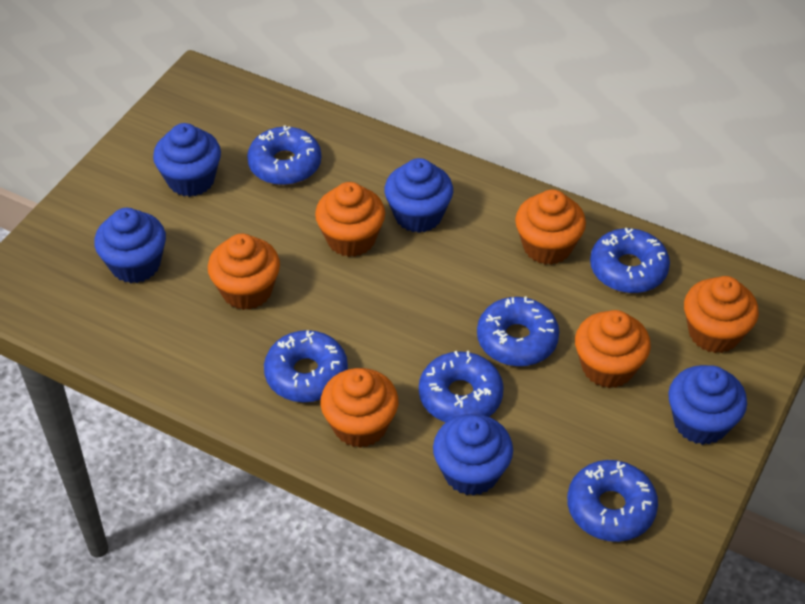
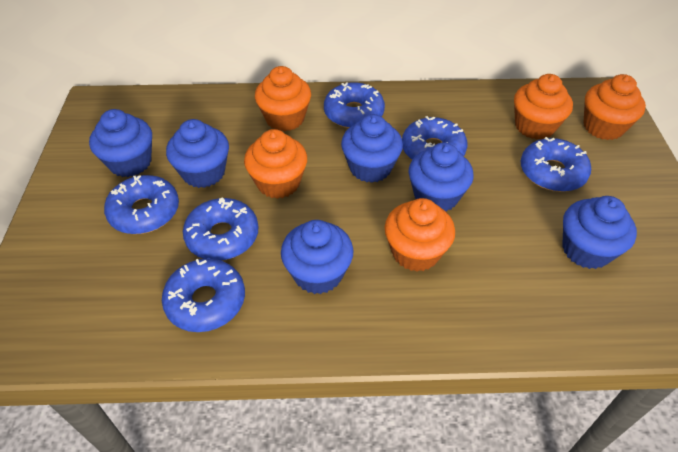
blue cupcake: 5 -> 6
orange cupcake: 6 -> 5

